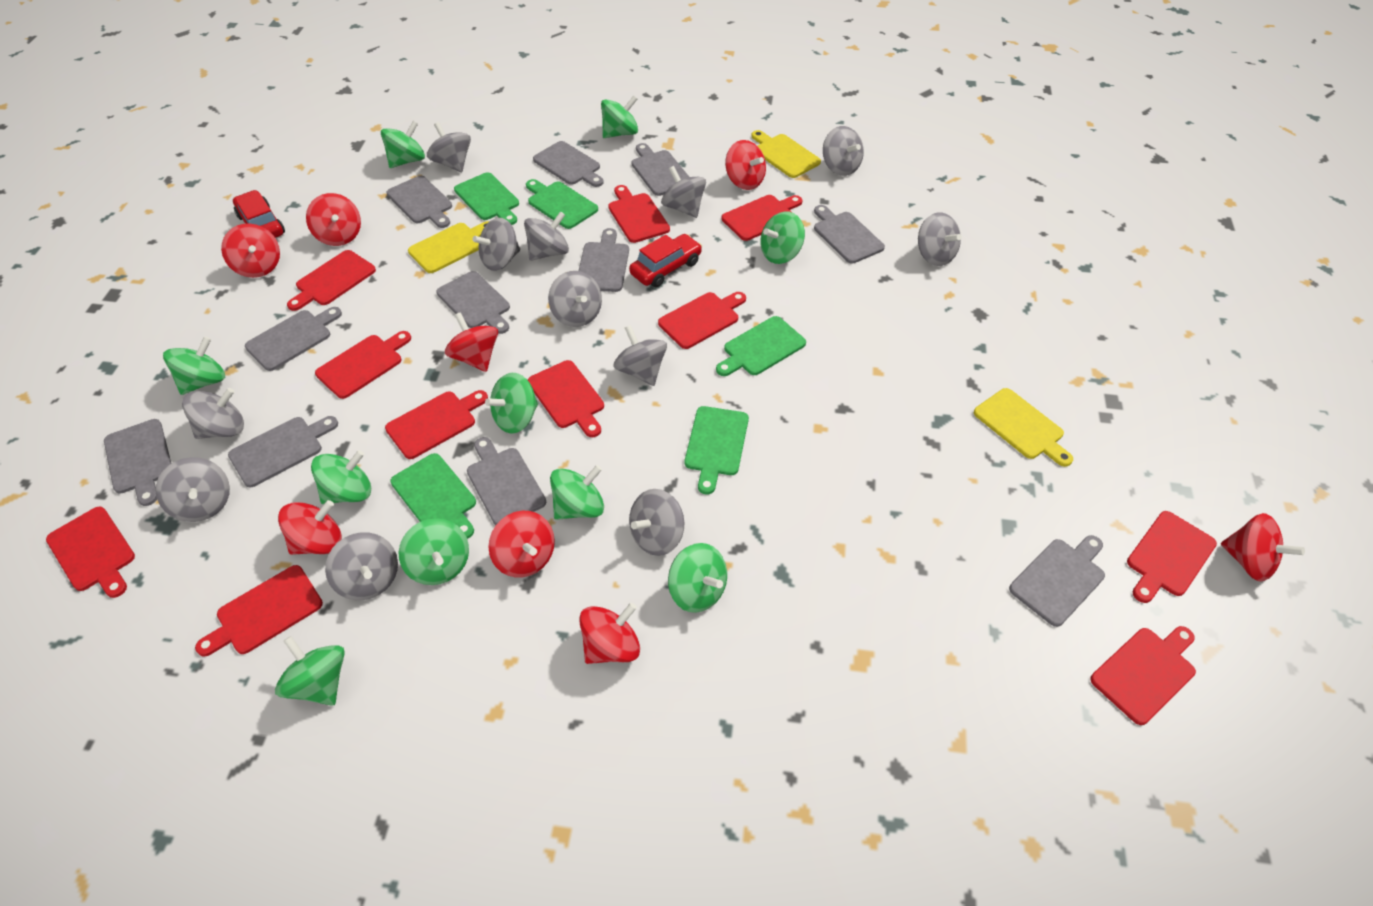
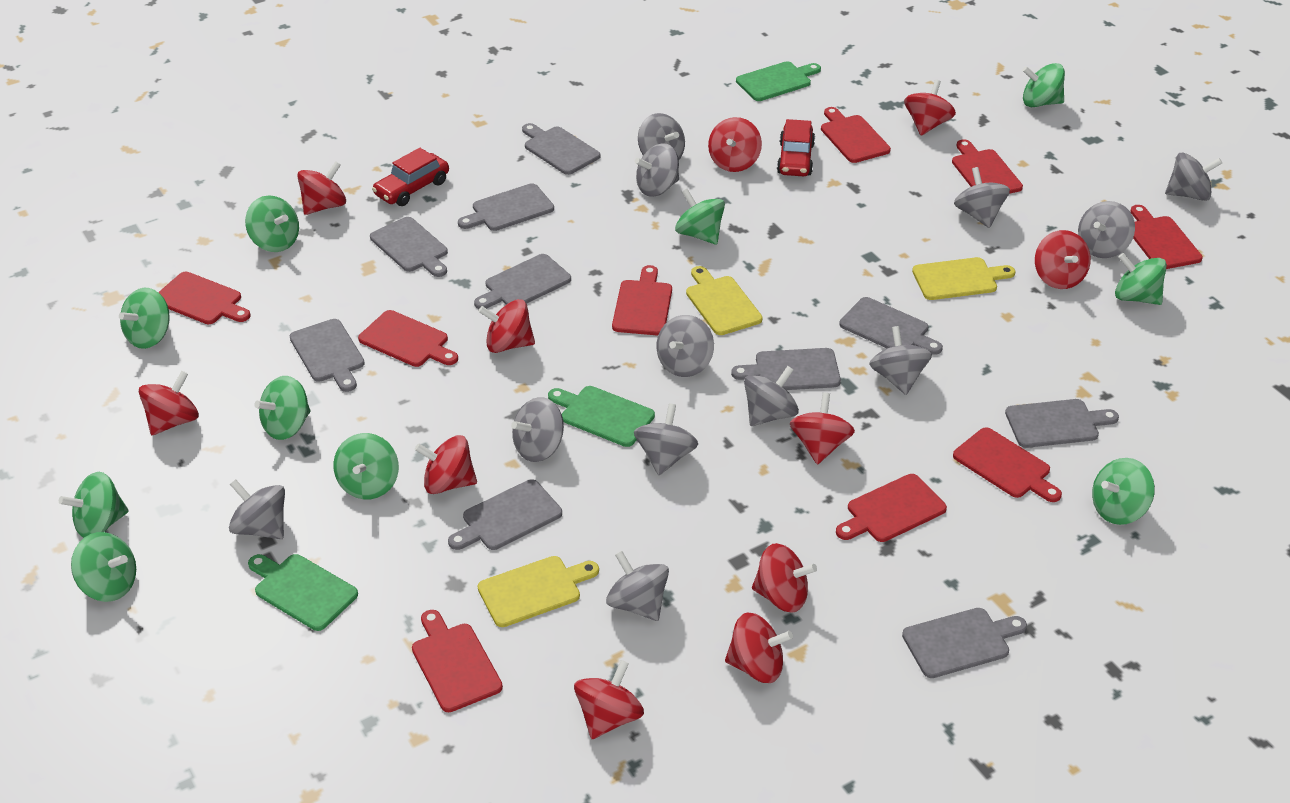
green cutting board: 5 -> 3
grey cutting board: 11 -> 10
red cutting board: 11 -> 9
red spinning top: 8 -> 11

